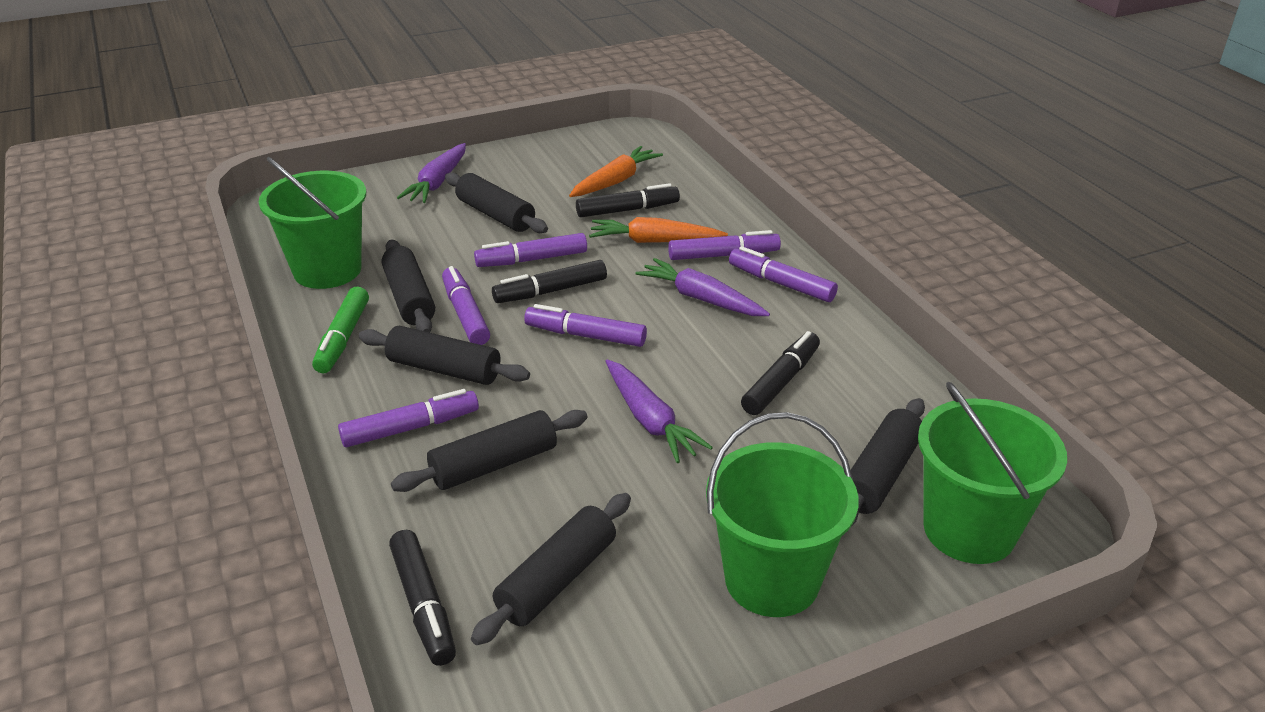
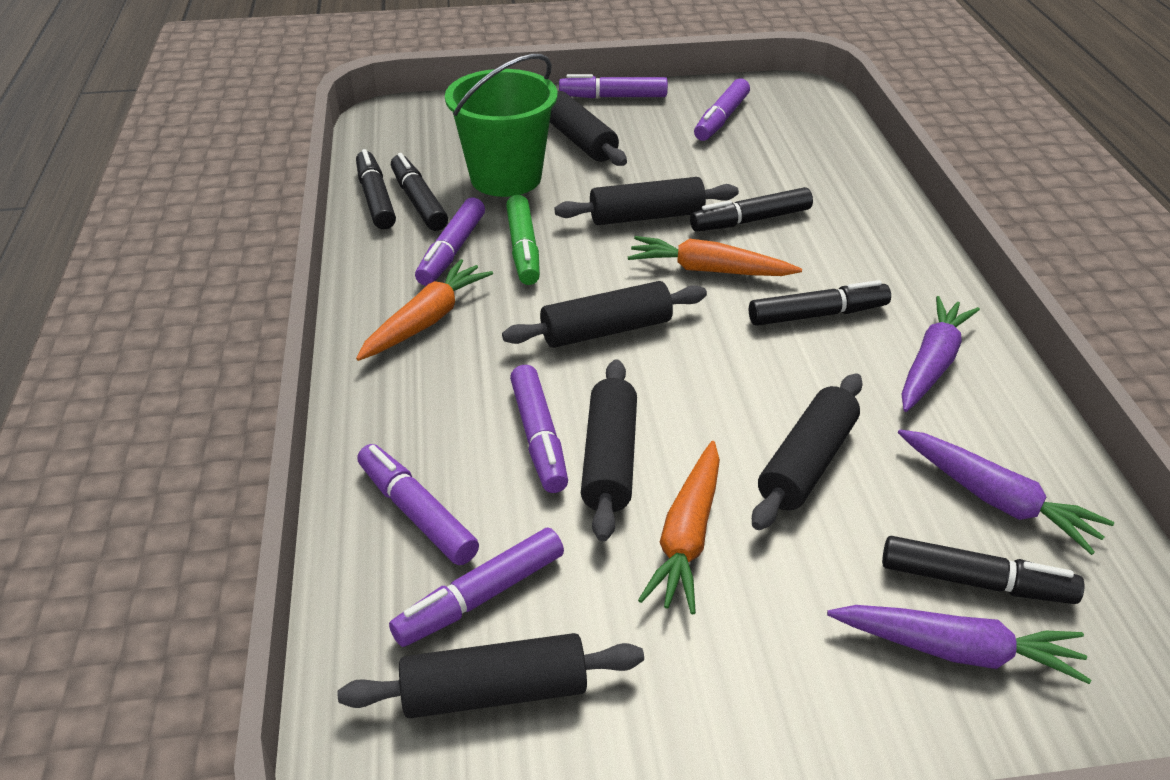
black marker: 4 -> 5
green bucket: 3 -> 1
orange carrot: 2 -> 3

